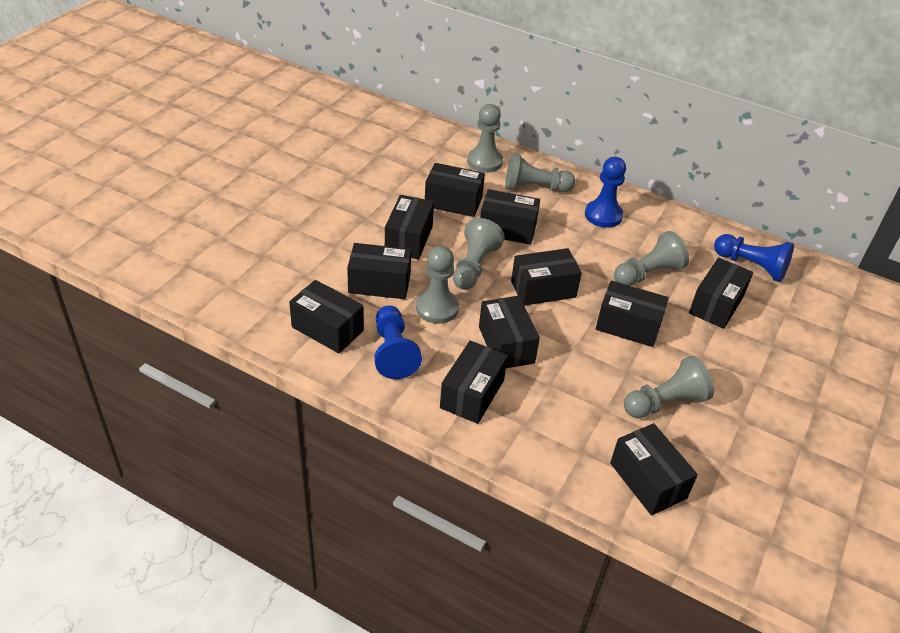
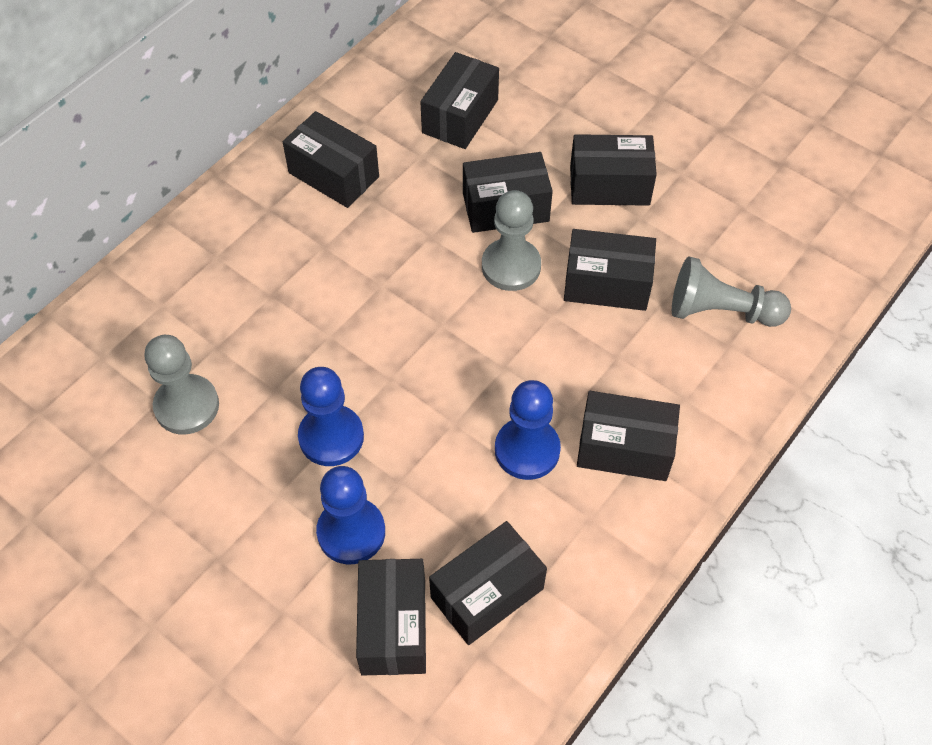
black box: 11 -> 8
grey pawn: 6 -> 3

